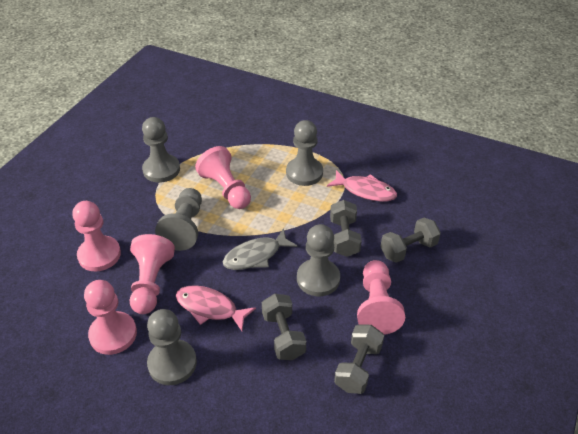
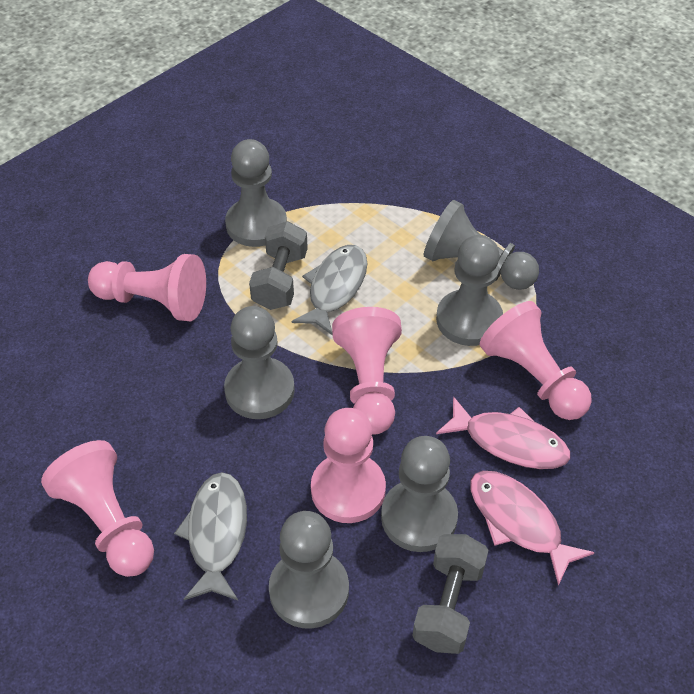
grey dumbbell: 4 -> 2
grey fish: 1 -> 2
grey pawn: 5 -> 6

